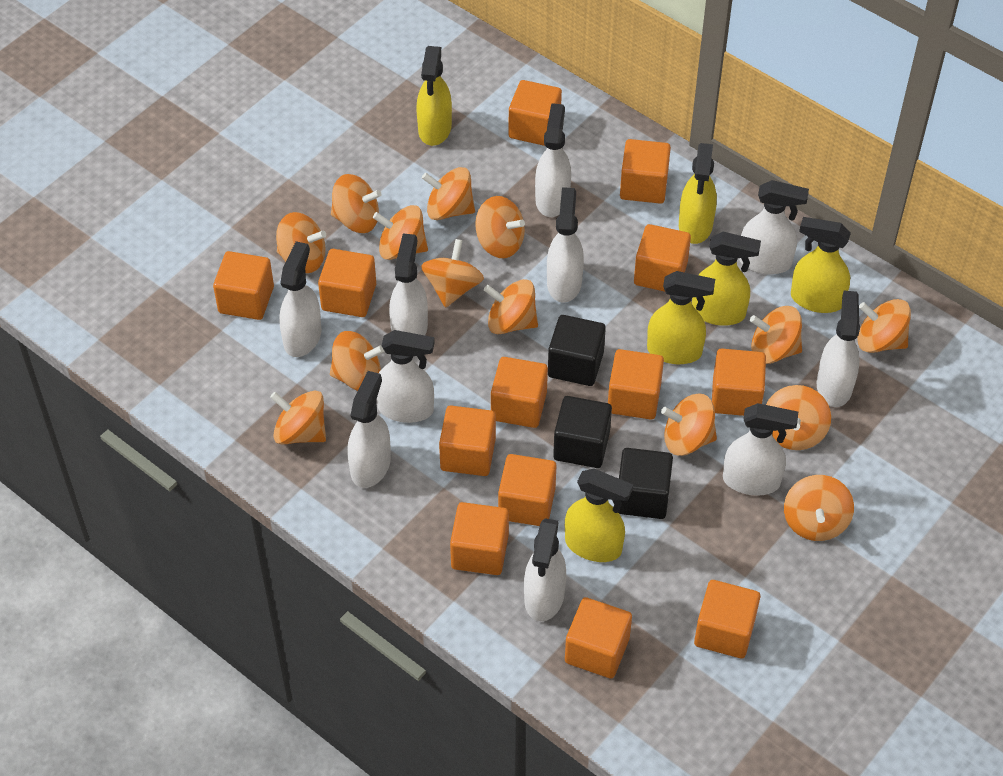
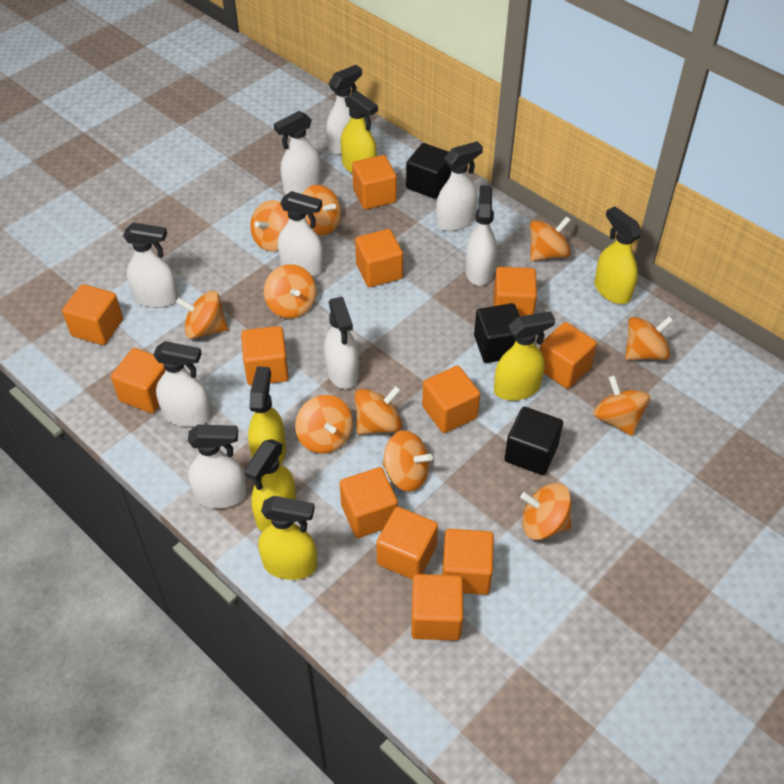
orange cube: 13 -> 12
orange spinning top: 14 -> 11
white spray bottle: 10 -> 9

